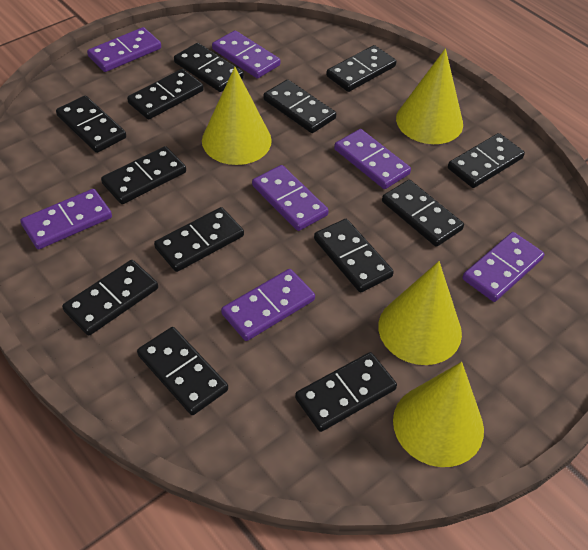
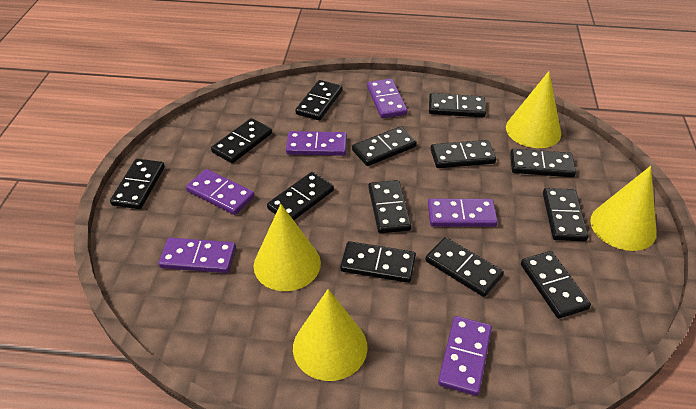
purple domino: 7 -> 6

